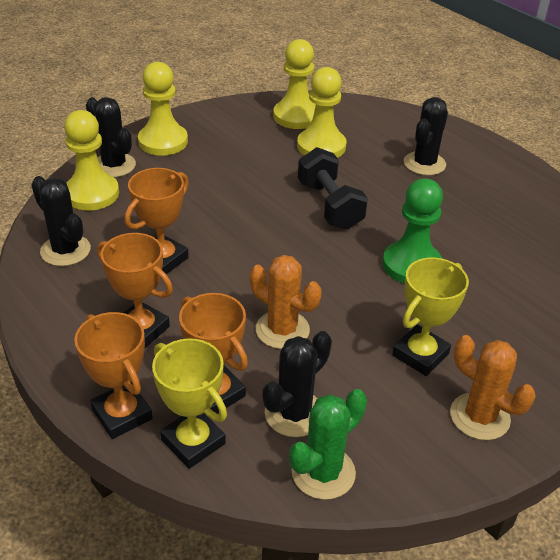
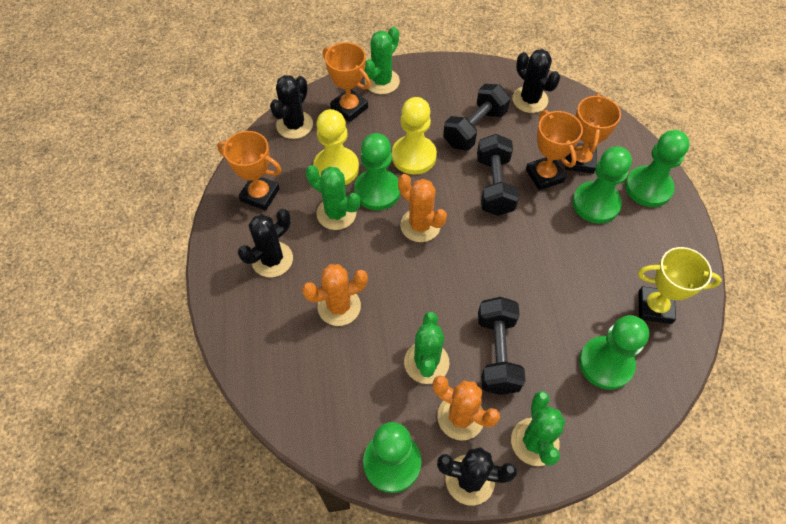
black dumbbell: 1 -> 3
green cactus: 1 -> 4
green pawn: 1 -> 5
orange cactus: 2 -> 3
yellow pawn: 4 -> 2
yellow trophy: 2 -> 1

